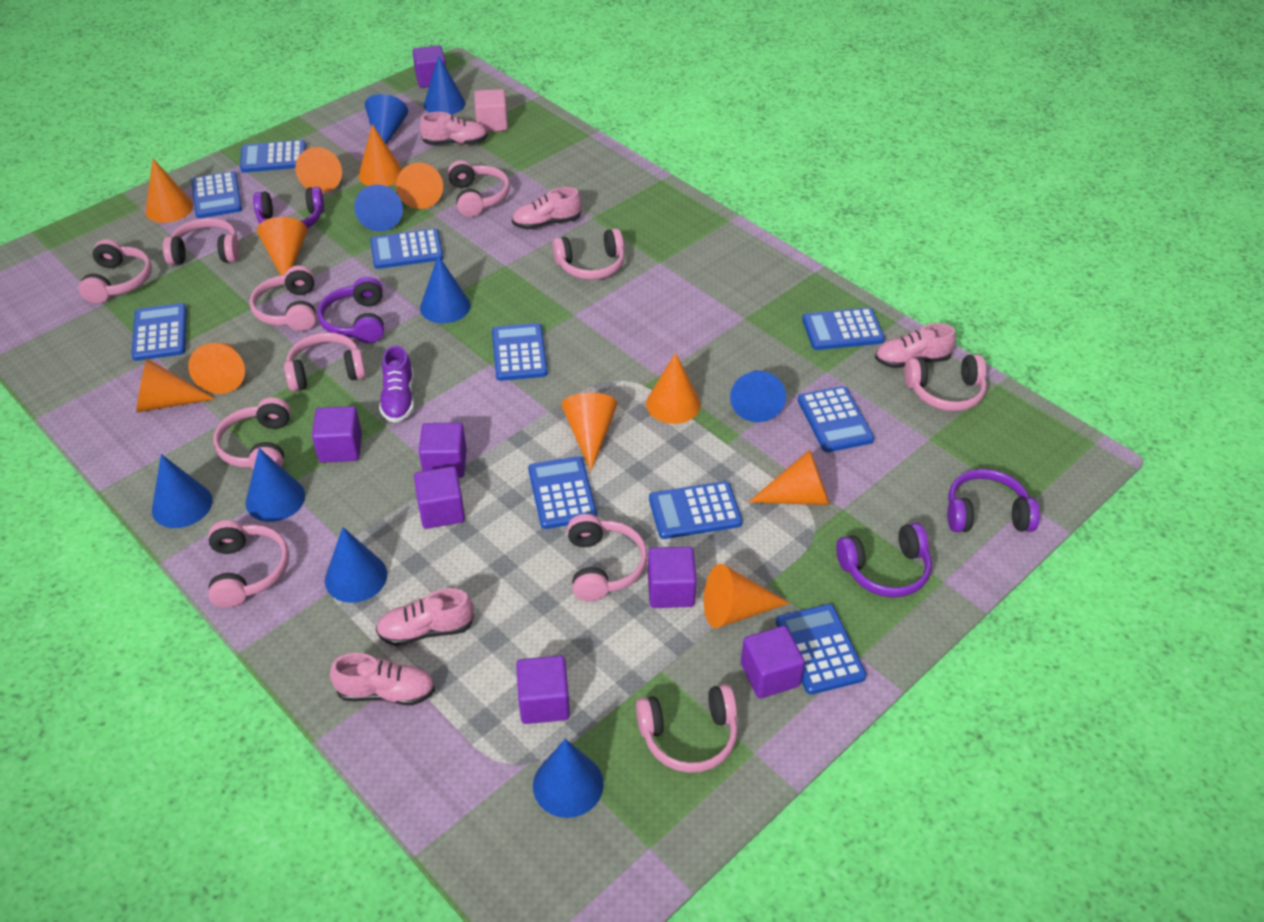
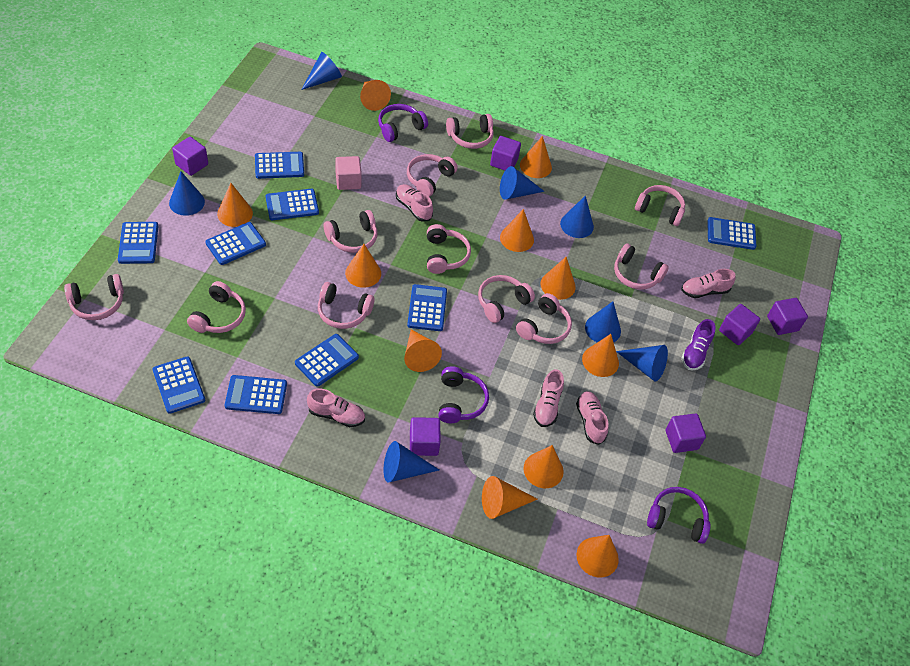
blue calculator: 10 -> 9
blue cone: 9 -> 7
purple cube: 7 -> 6
purple headphones: 4 -> 3

